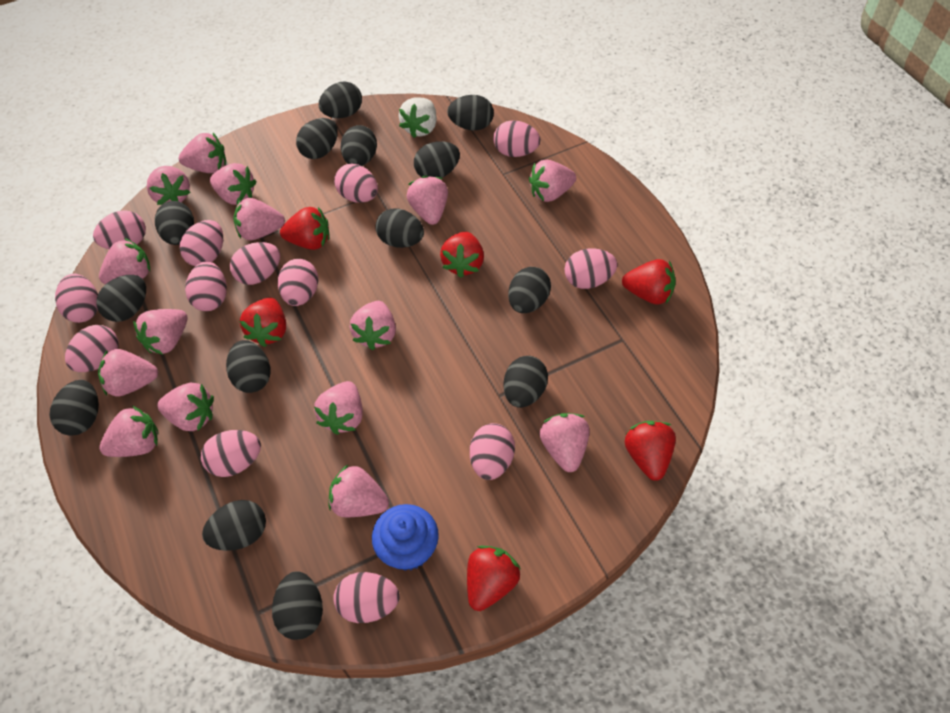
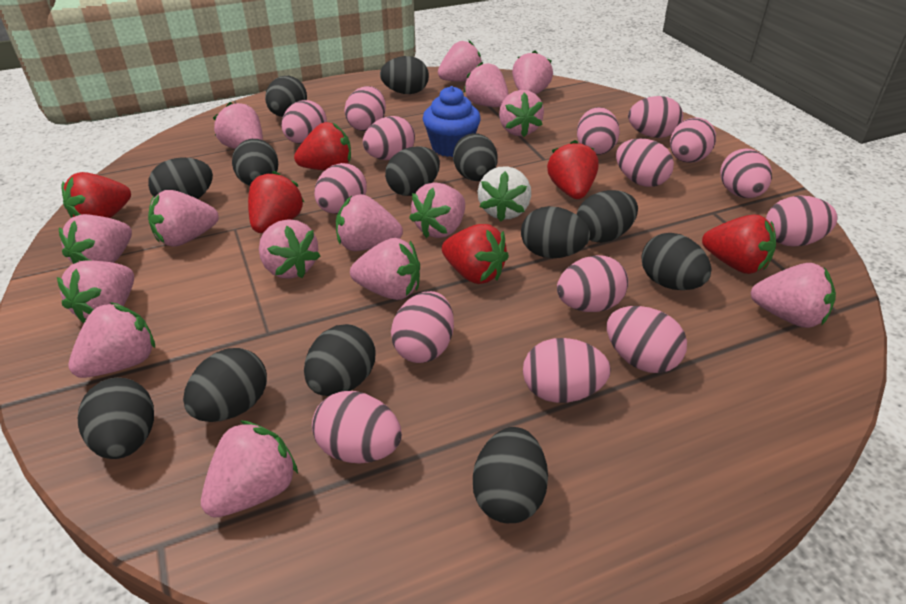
black egg: 14 -> 13
pink egg: 13 -> 15

